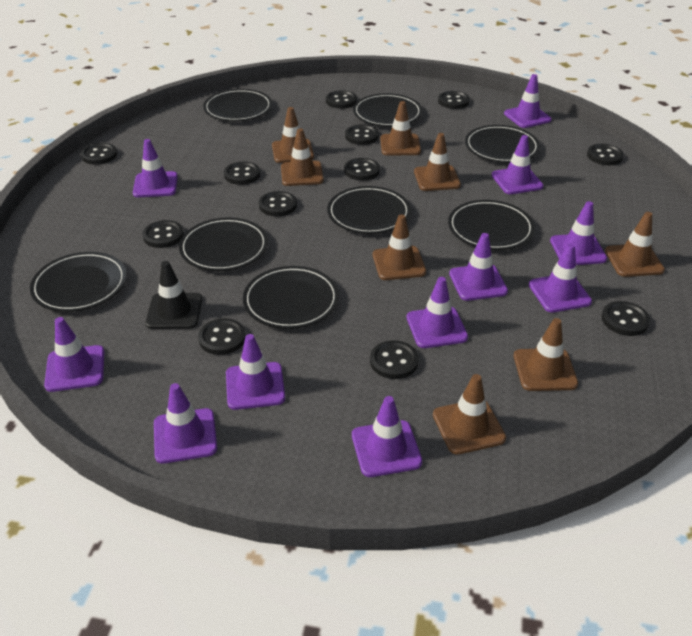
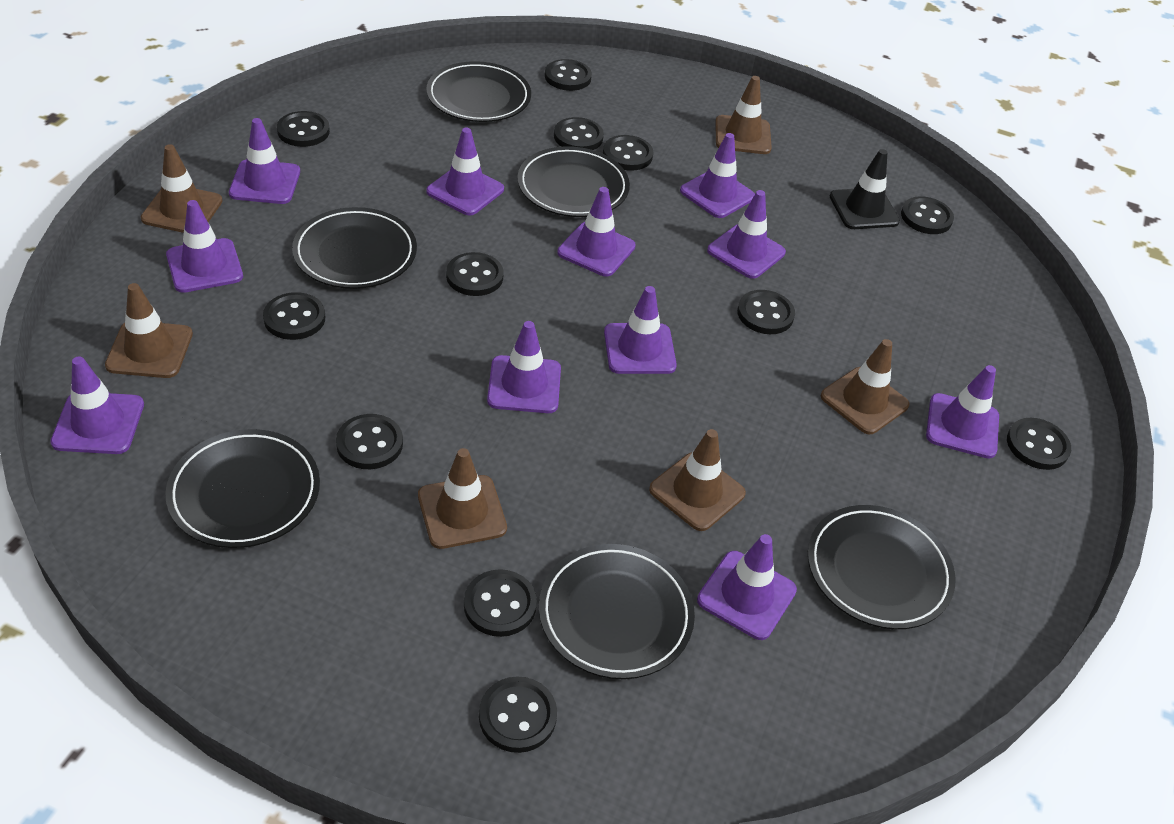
black plate: 8 -> 6
brown traffic cone: 8 -> 6

